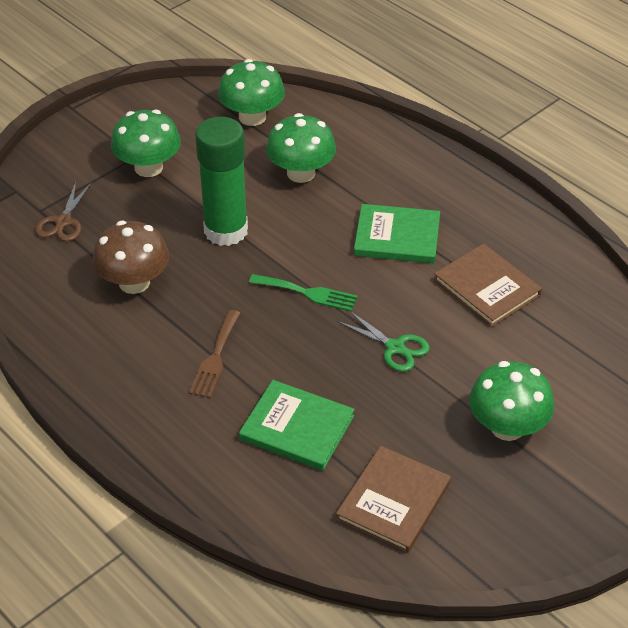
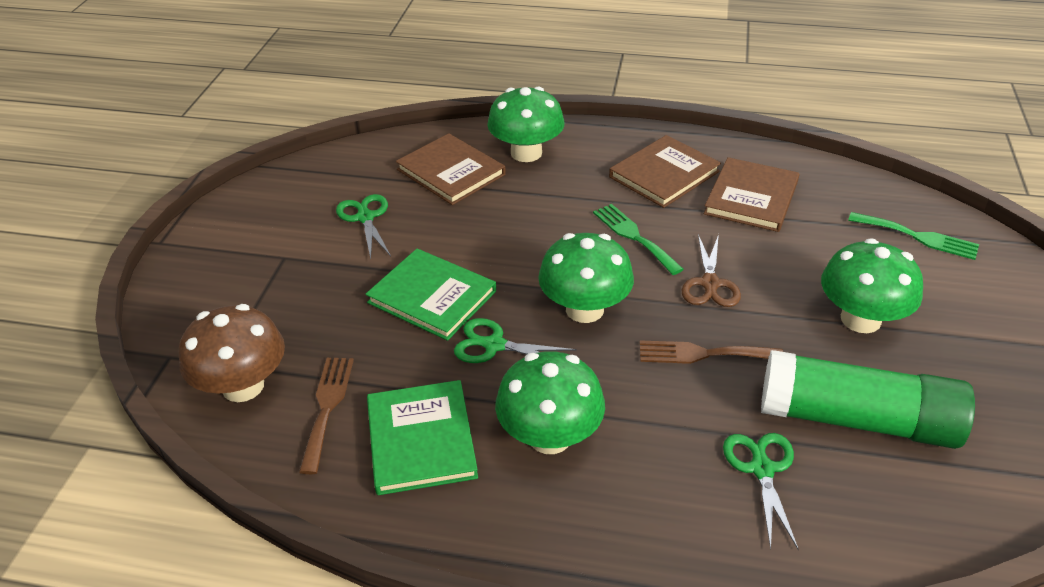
brown book: 2 -> 3
brown fork: 1 -> 2
green fork: 1 -> 2
green scissors: 1 -> 3

